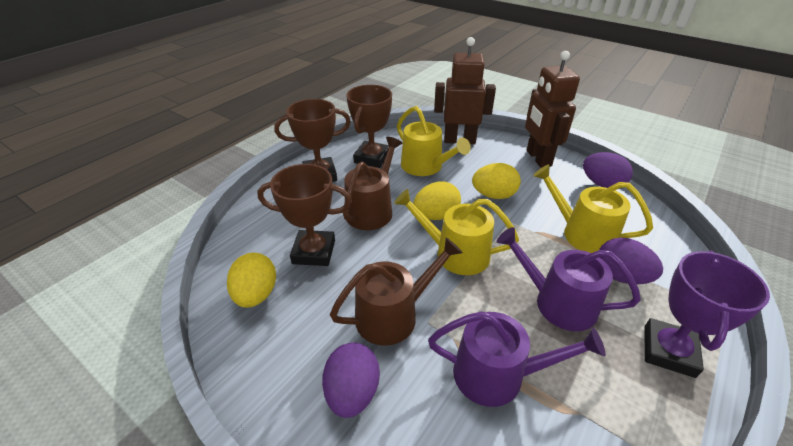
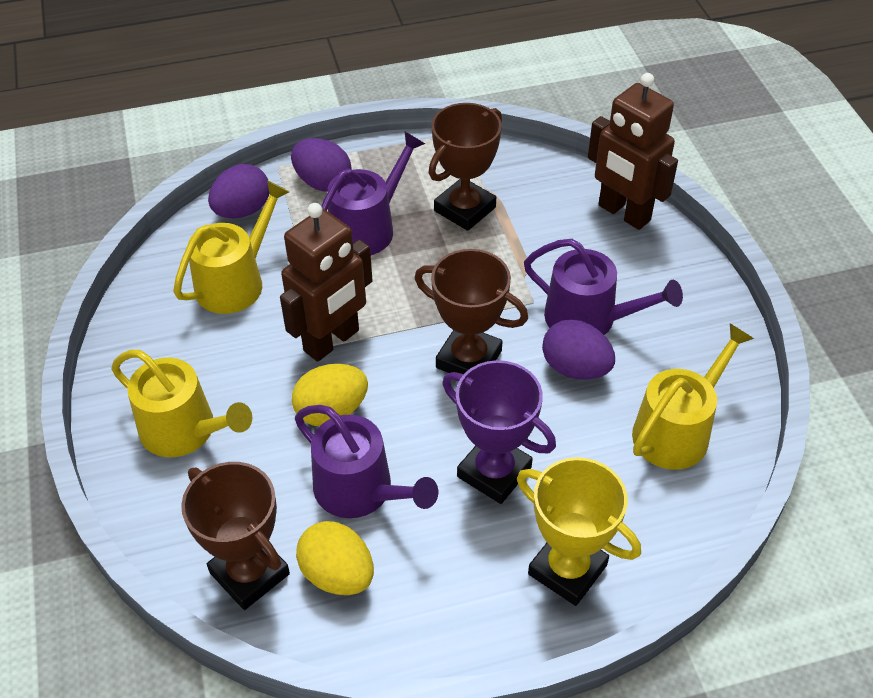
brown watering can: 2 -> 0
purple watering can: 2 -> 3
yellow egg: 3 -> 2
yellow trophy: 0 -> 1

